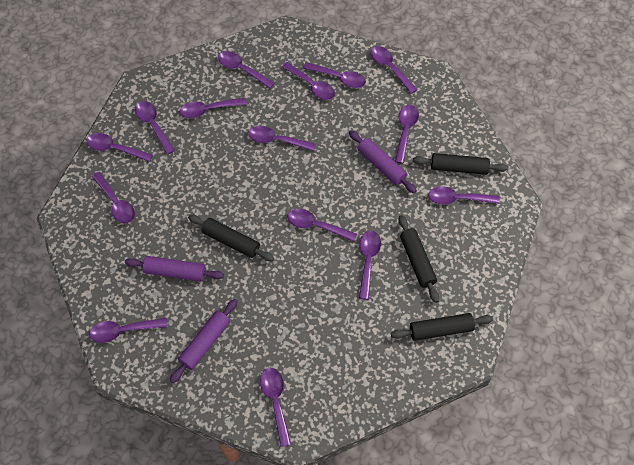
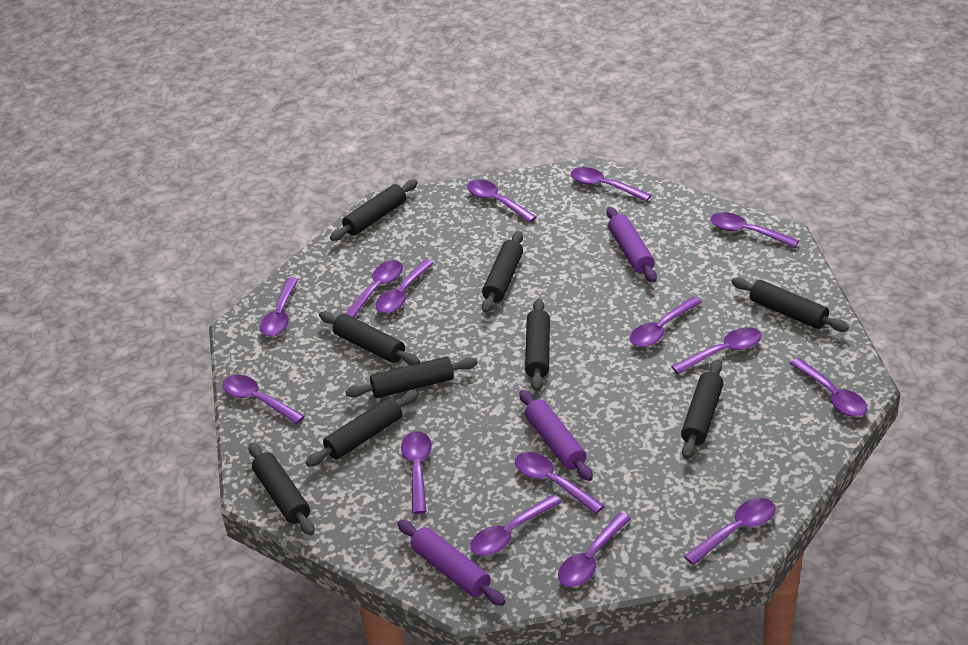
black rolling pin: 4 -> 9

